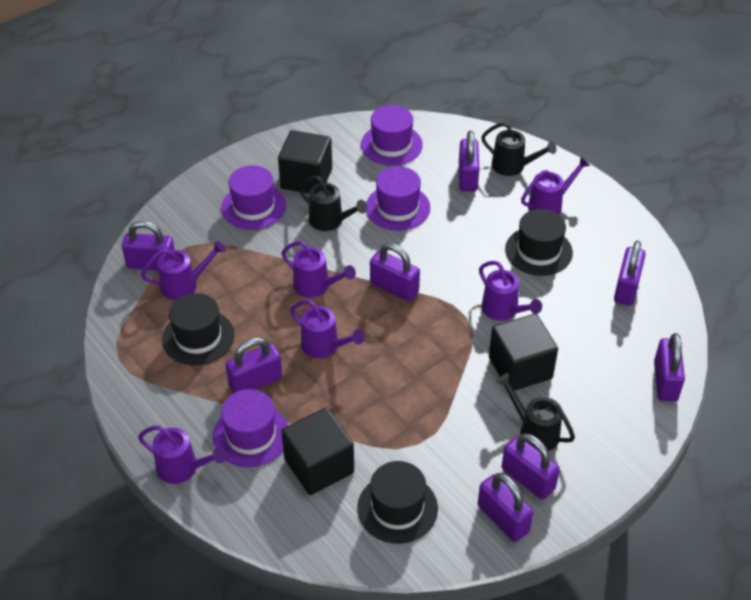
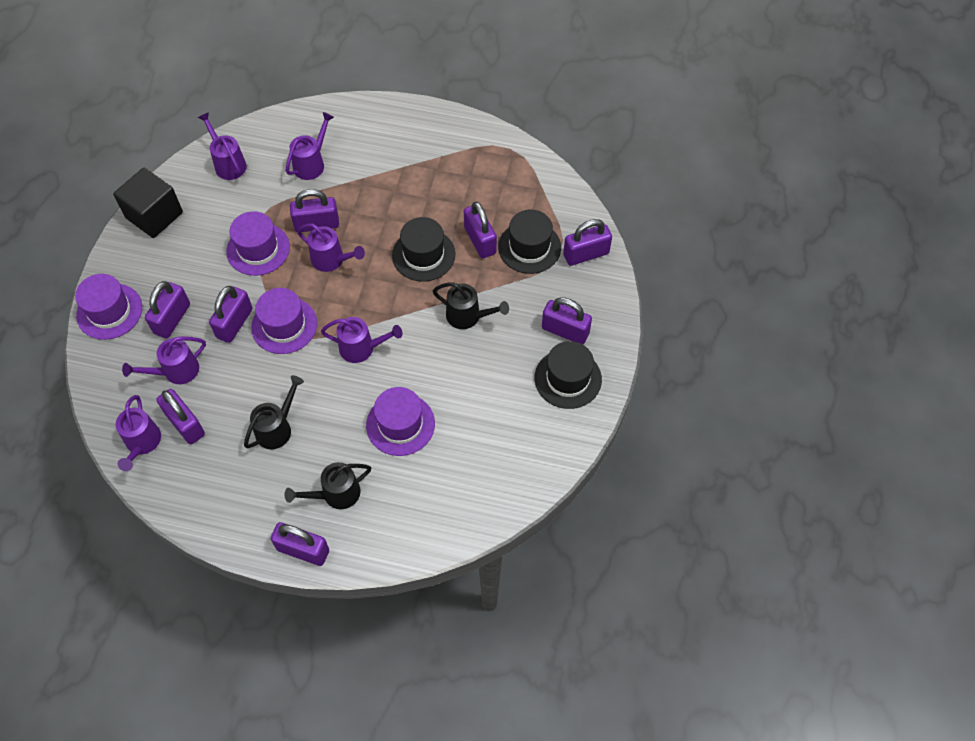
black cube: 3 -> 1

